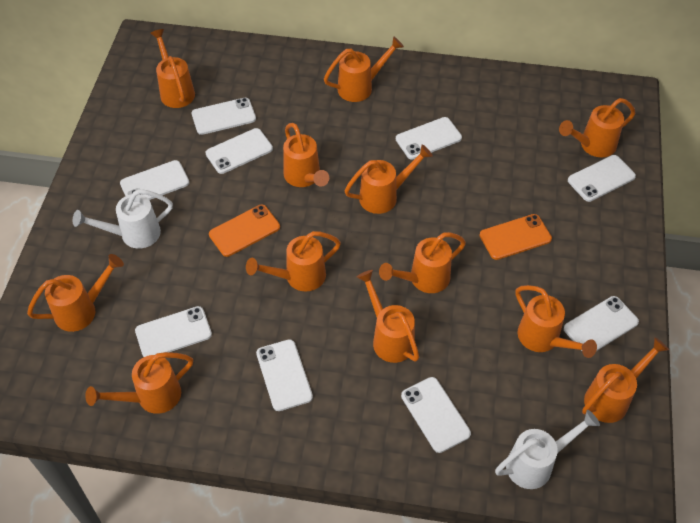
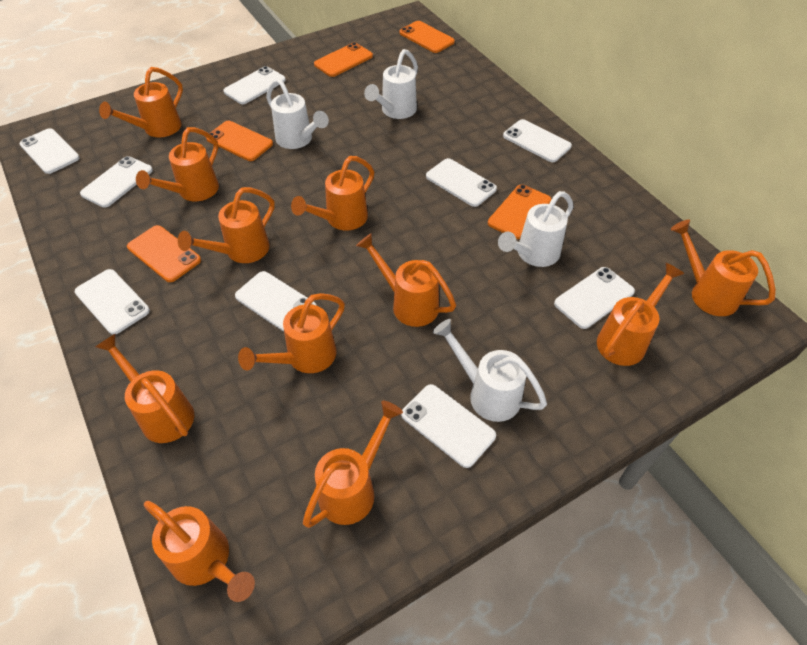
orange phone: 2 -> 5
orange watering can: 12 -> 11
white watering can: 2 -> 4

